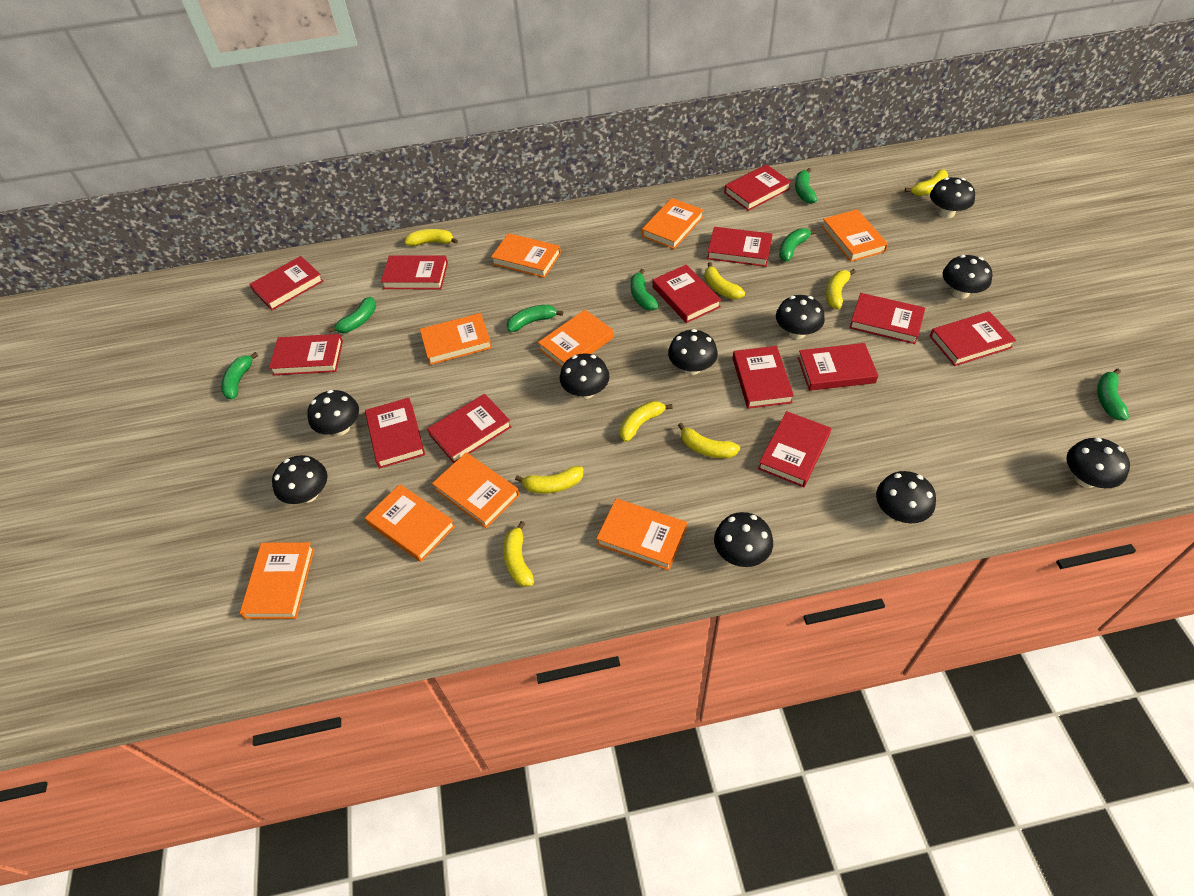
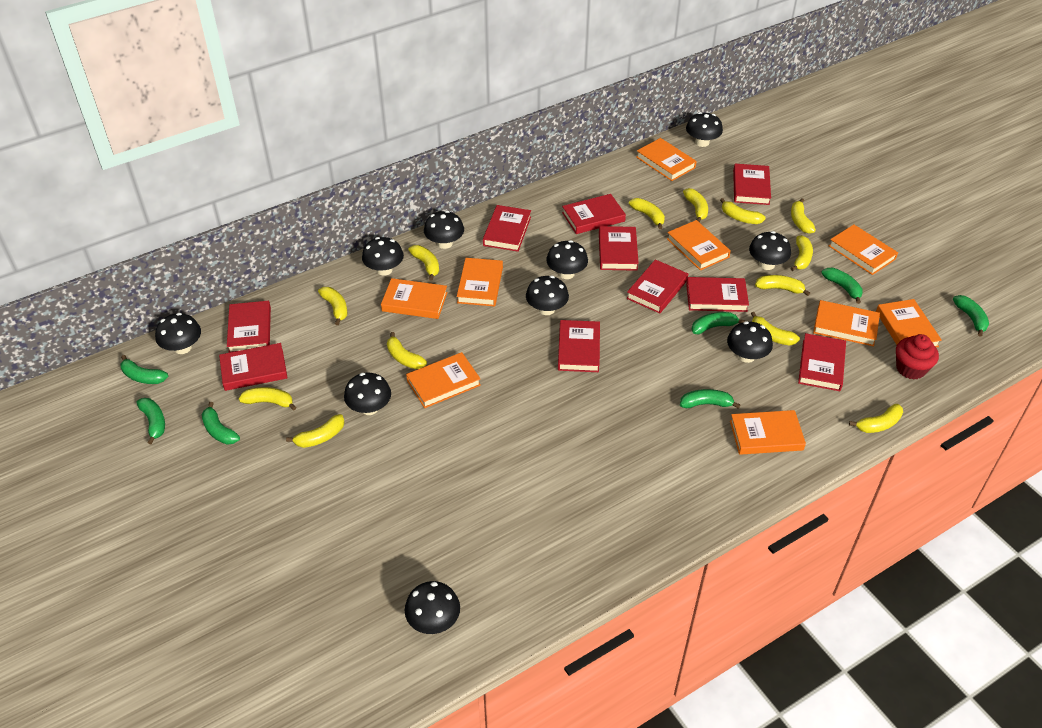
red book: 13 -> 10
red cupcake: 0 -> 1
yellow banana: 8 -> 13

